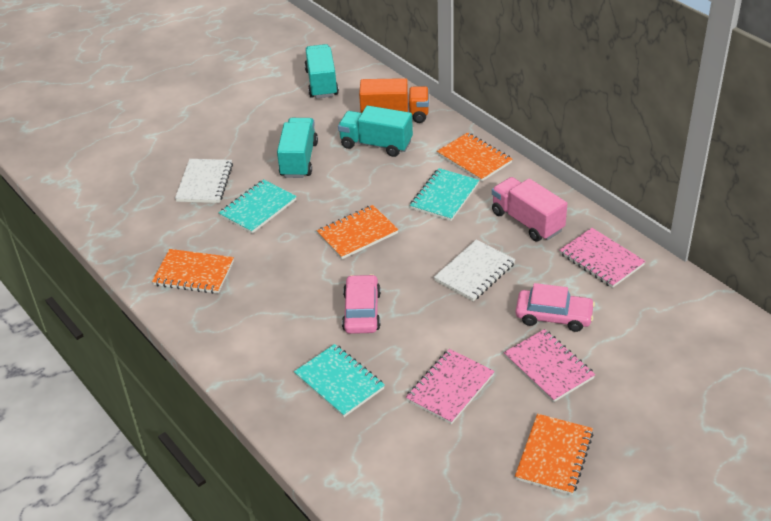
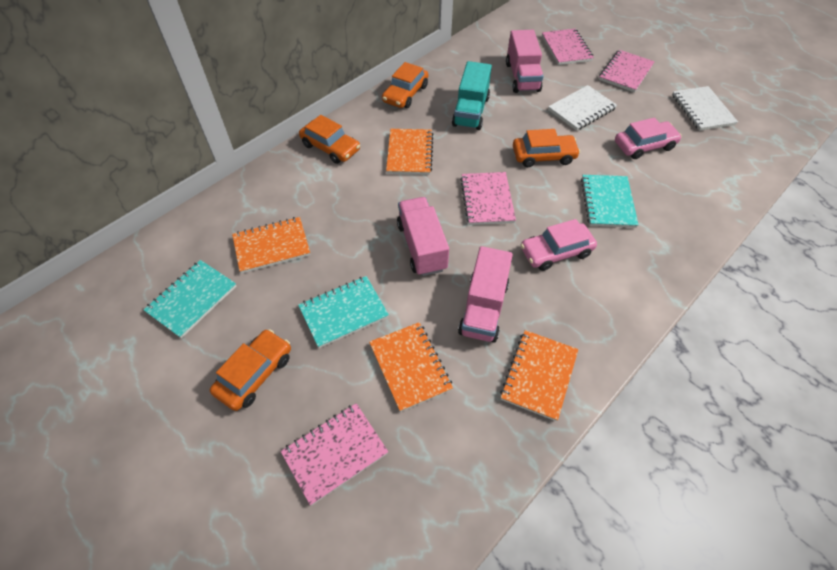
orange car: 0 -> 4
orange truck: 1 -> 0
pink notebook: 3 -> 4
pink truck: 1 -> 3
turquoise truck: 3 -> 1

